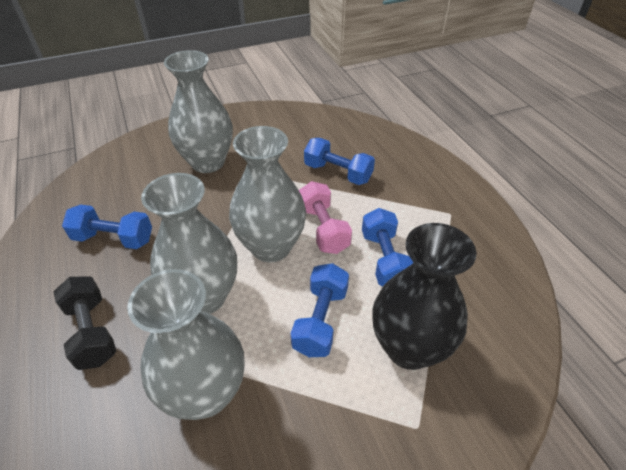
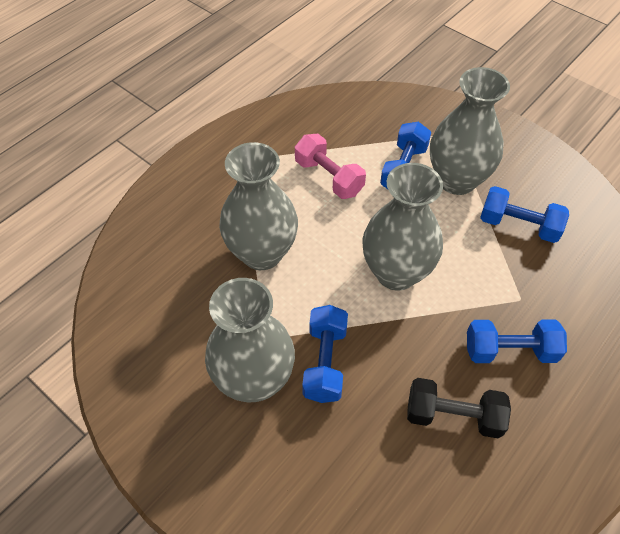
black vase: 1 -> 0

